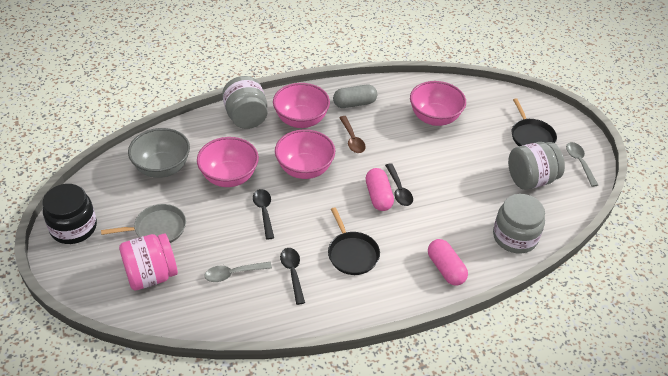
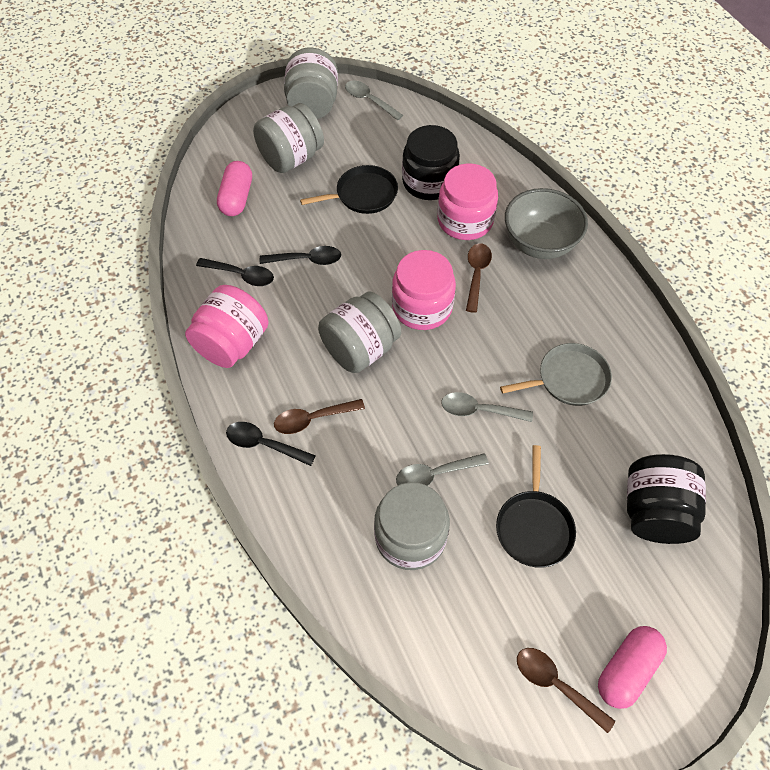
black jar: 1 -> 2
brown spoon: 1 -> 3
grey capsule: 1 -> 0
grey jar: 3 -> 4
grey spoon: 2 -> 3
pink bowl: 4 -> 0
pink jar: 1 -> 3

